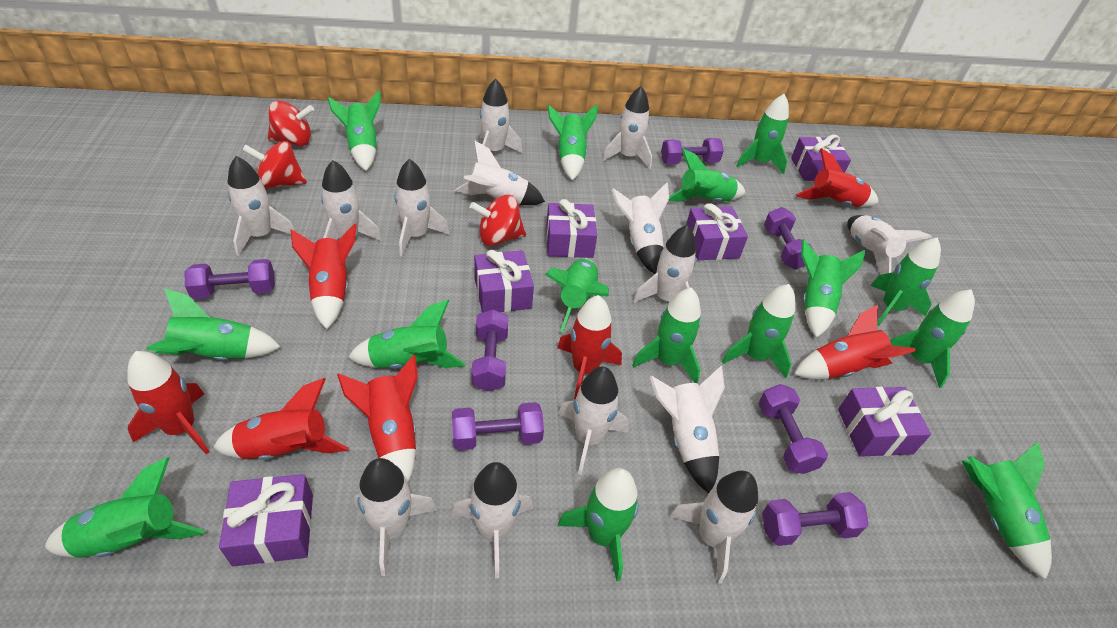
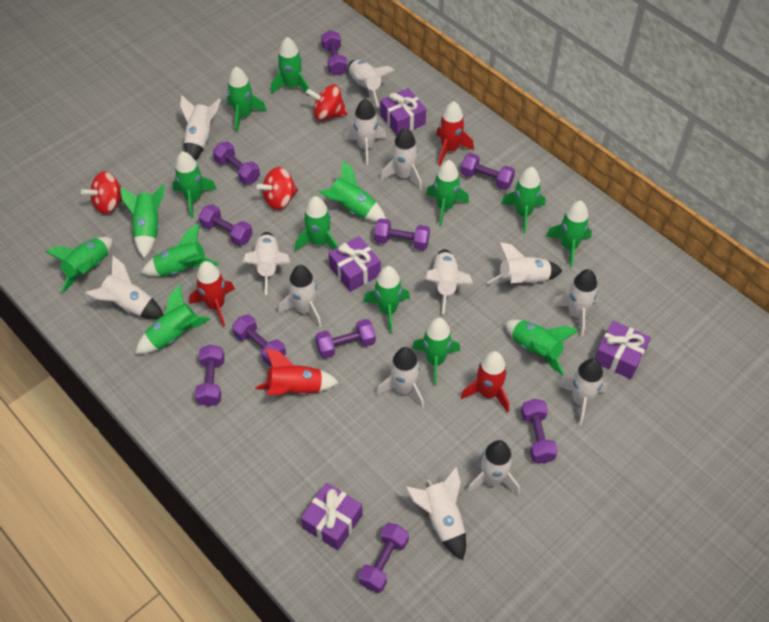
purple dumbbell: 7 -> 10
purple gift: 6 -> 4
red rocket: 7 -> 4

